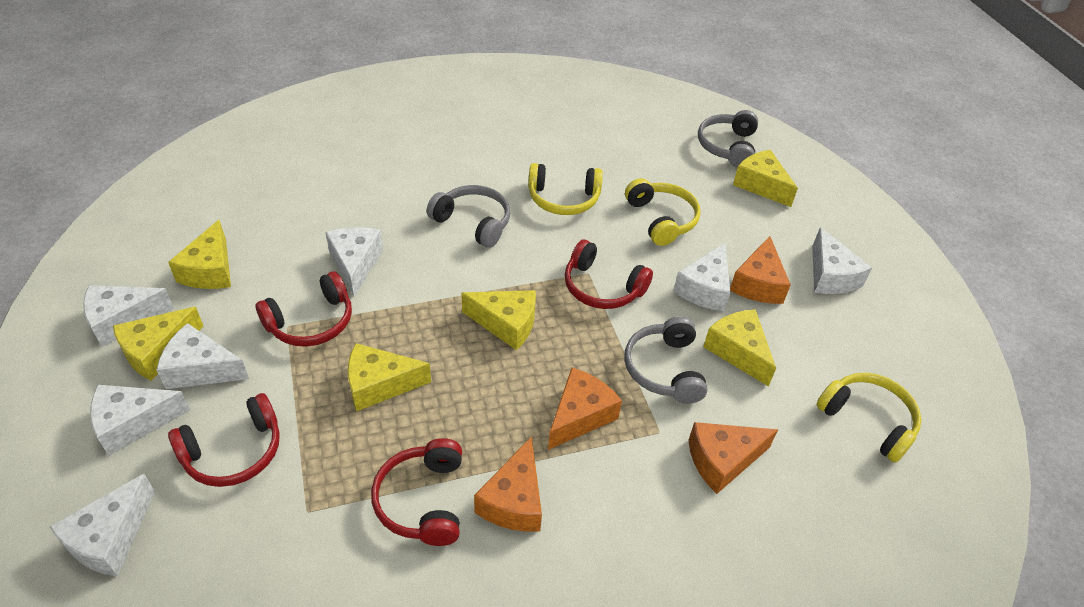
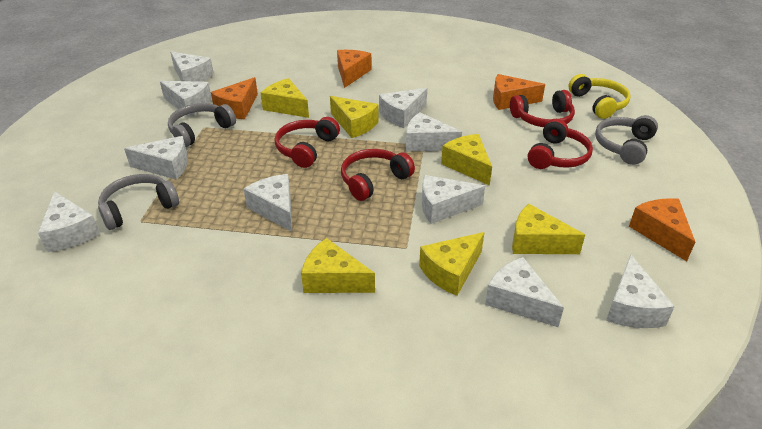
white cheese: 7 -> 10
yellow headphones: 3 -> 1

